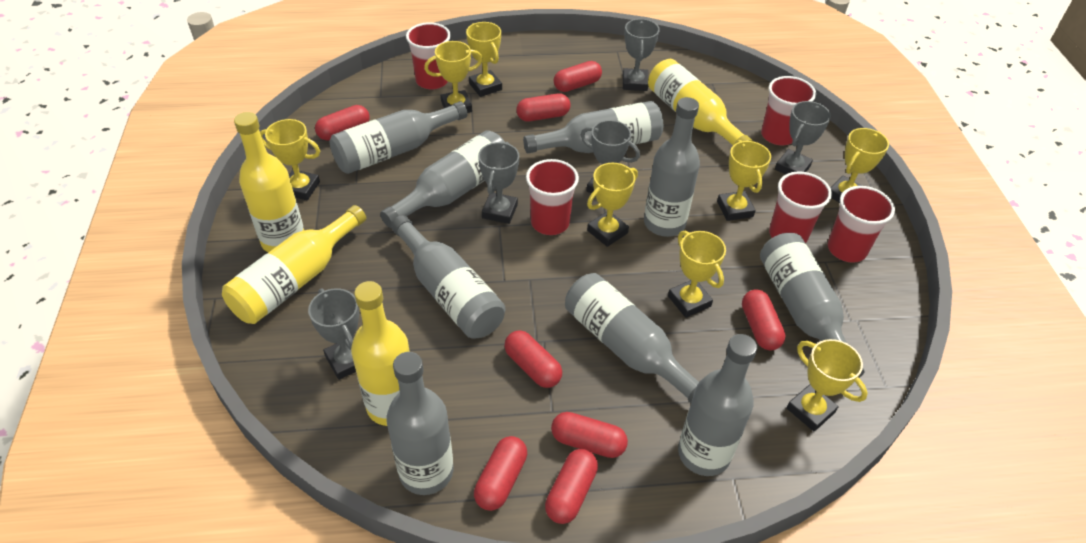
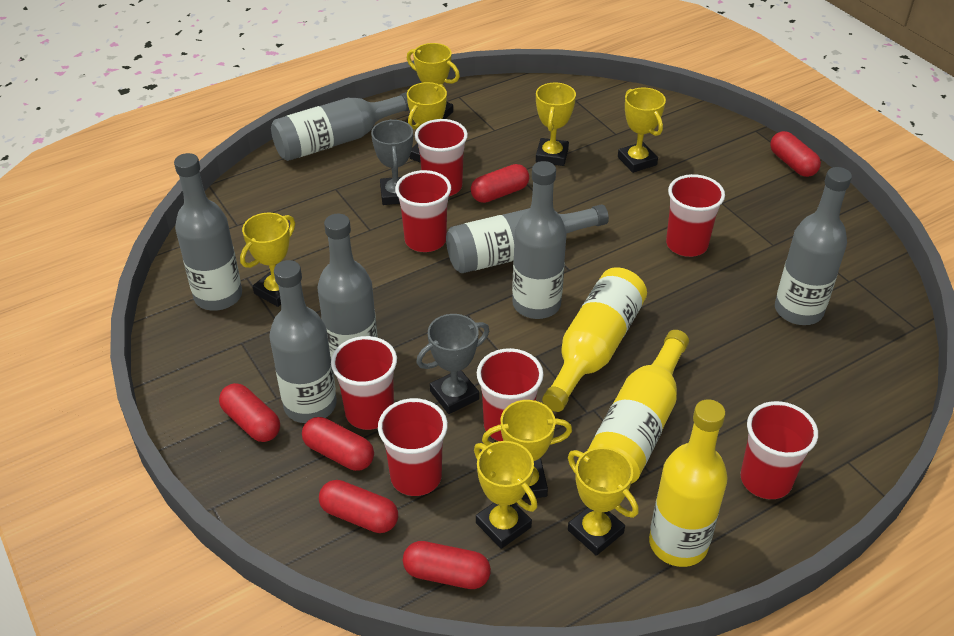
grey bottle: 9 -> 7
grey trophy: 5 -> 2
red capsule: 8 -> 6
red cup: 5 -> 7
yellow bottle: 4 -> 3

